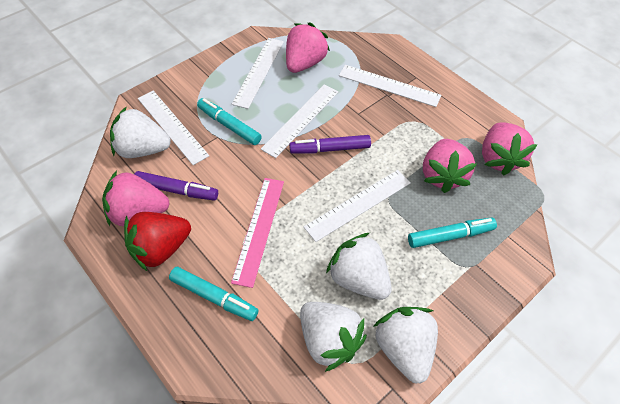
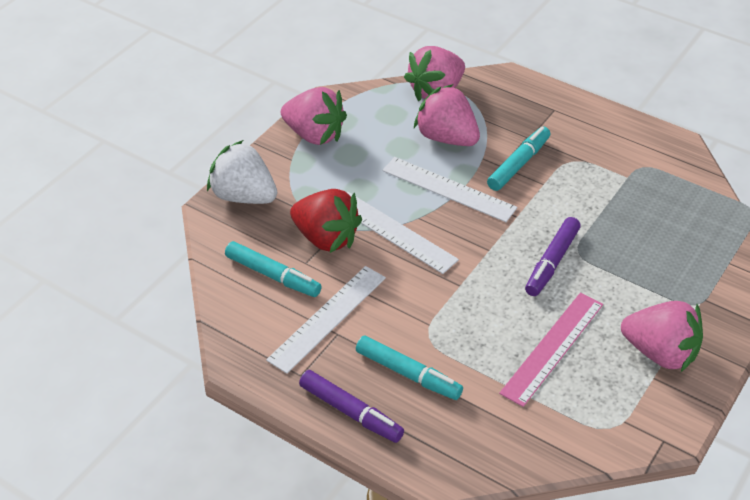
white ruler: 5 -> 3
white strawberry: 4 -> 1

